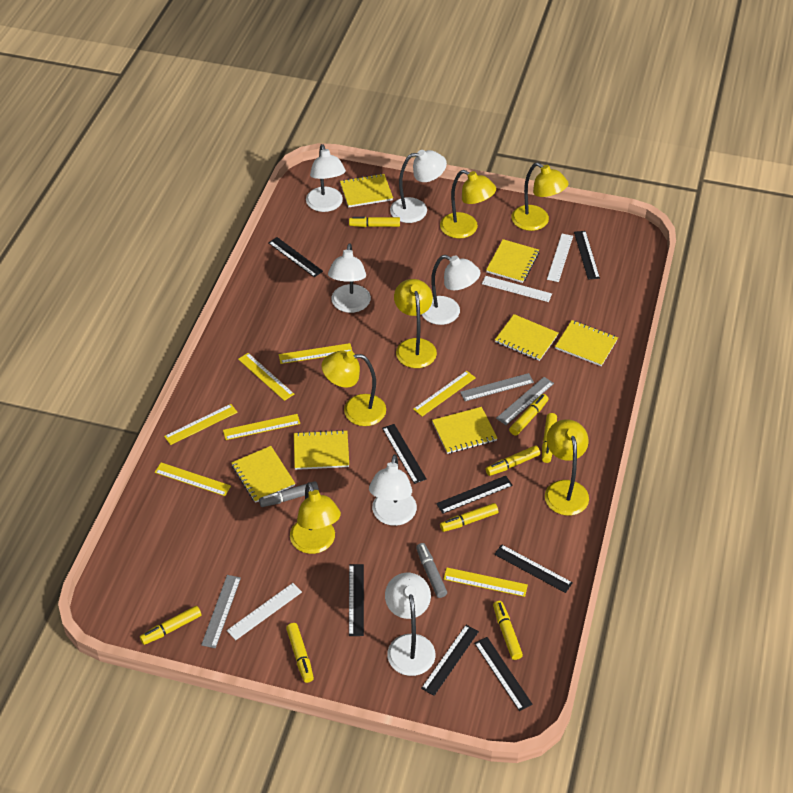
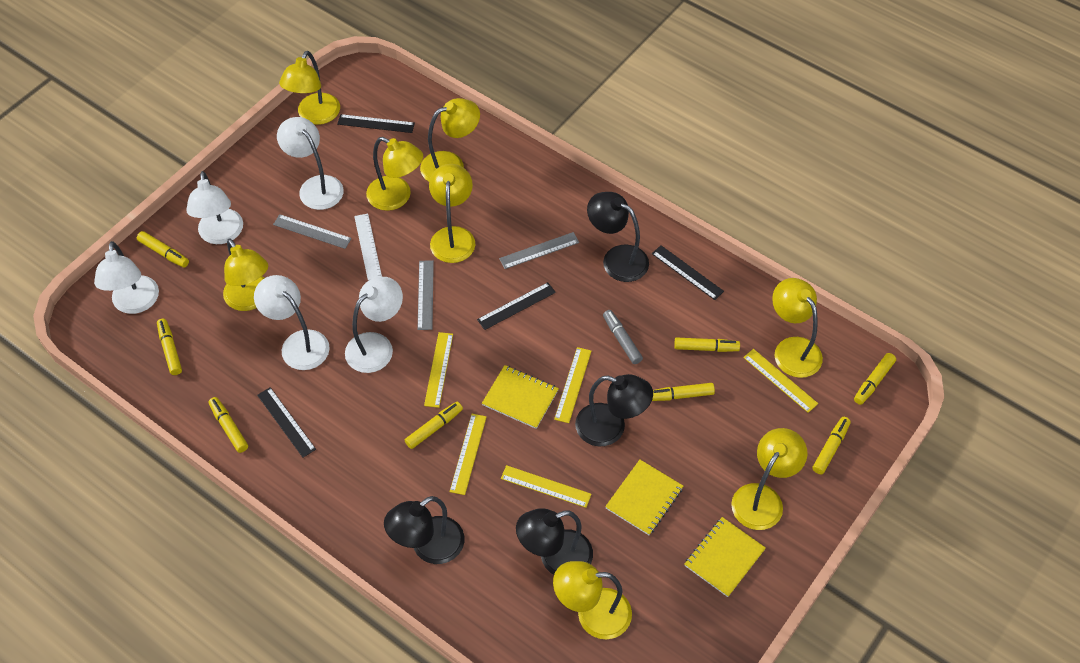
black lamp: 0 -> 4
black ruler: 8 -> 4
grey marker: 2 -> 1
white lamp: 6 -> 5
white ruler: 3 -> 1
yellow lamp: 6 -> 8
yellow notebook: 7 -> 3
yellow ruler: 7 -> 5

